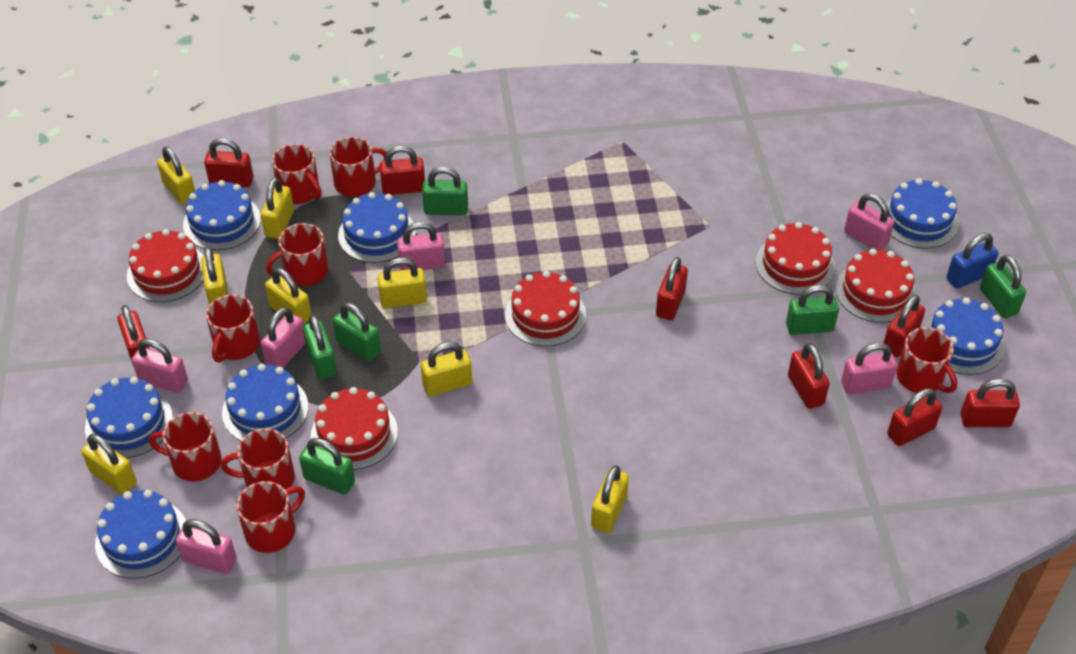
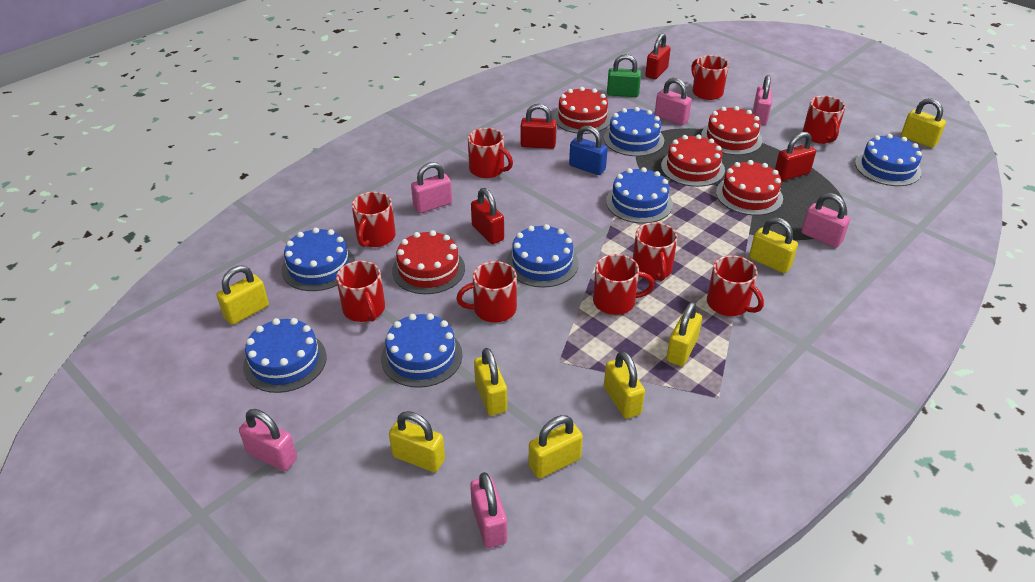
green padlock: 6 -> 1
red mug: 8 -> 9
red padlock: 8 -> 4

